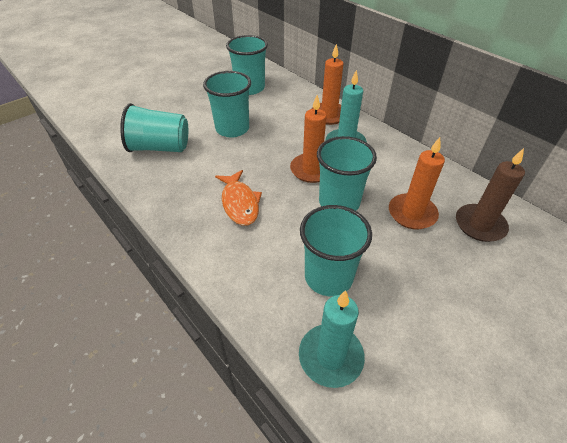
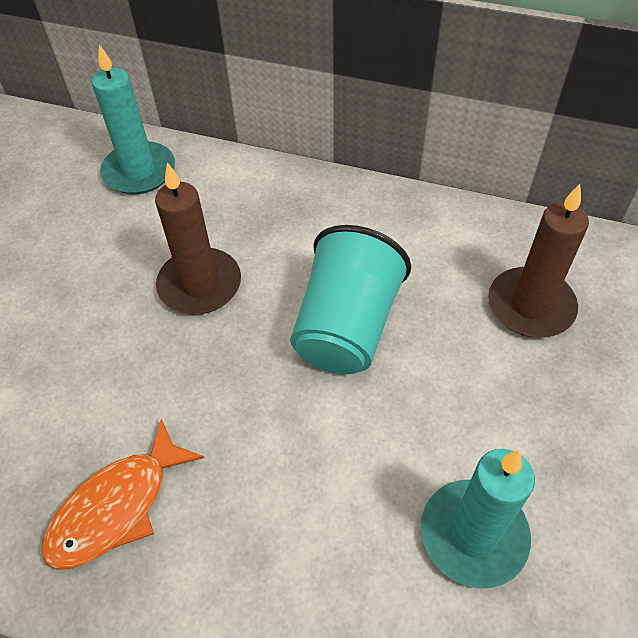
brown candle: 1 -> 2
orange candle: 3 -> 0
turquoise cup: 5 -> 1

